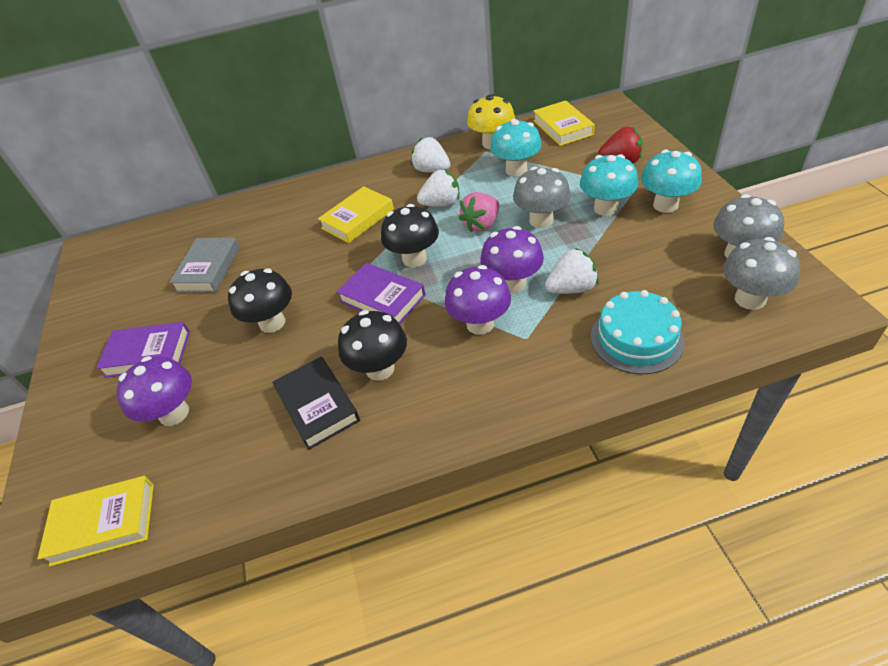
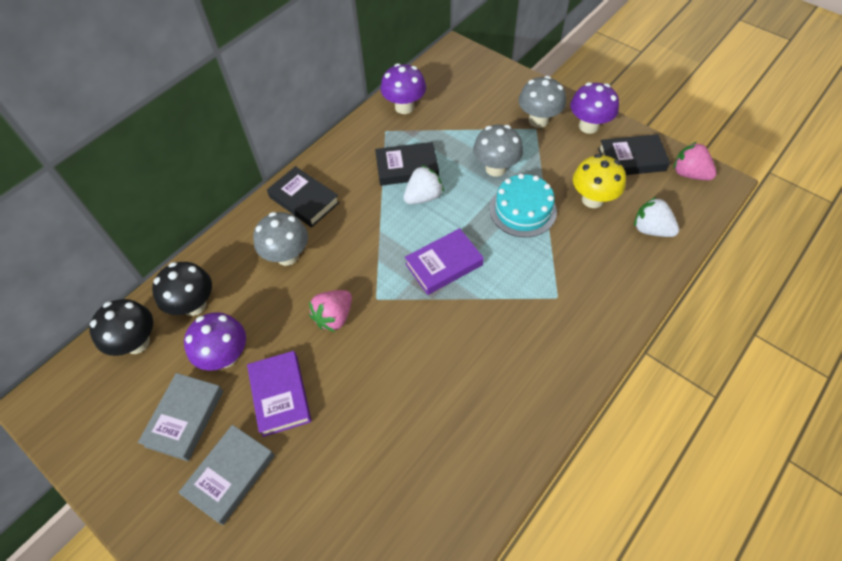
black book: 1 -> 3
black mushroom: 3 -> 2
grey book: 1 -> 2
pink strawberry: 1 -> 2
red strawberry: 1 -> 0
turquoise mushroom: 3 -> 0
white strawberry: 3 -> 2
yellow book: 3 -> 0

